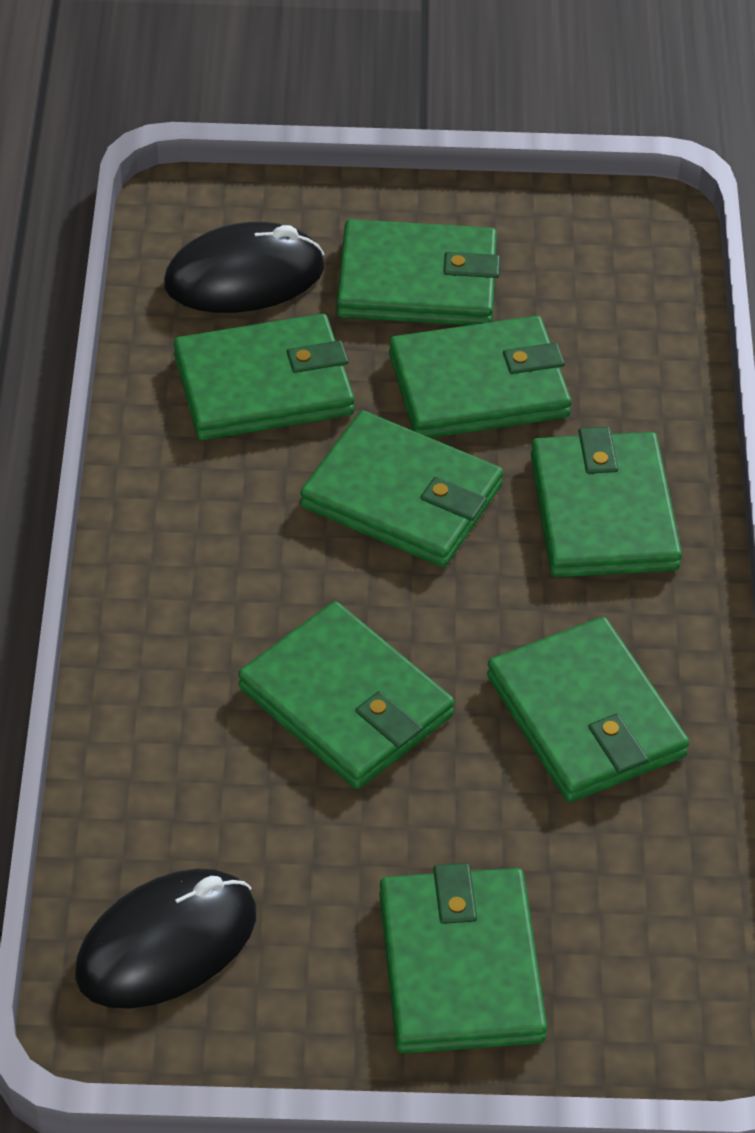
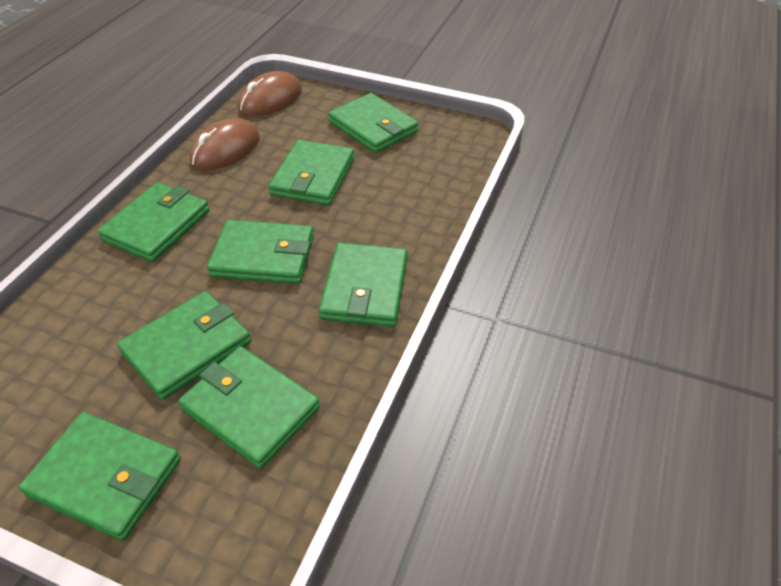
black mouse: 2 -> 0
brown mouse: 0 -> 2

